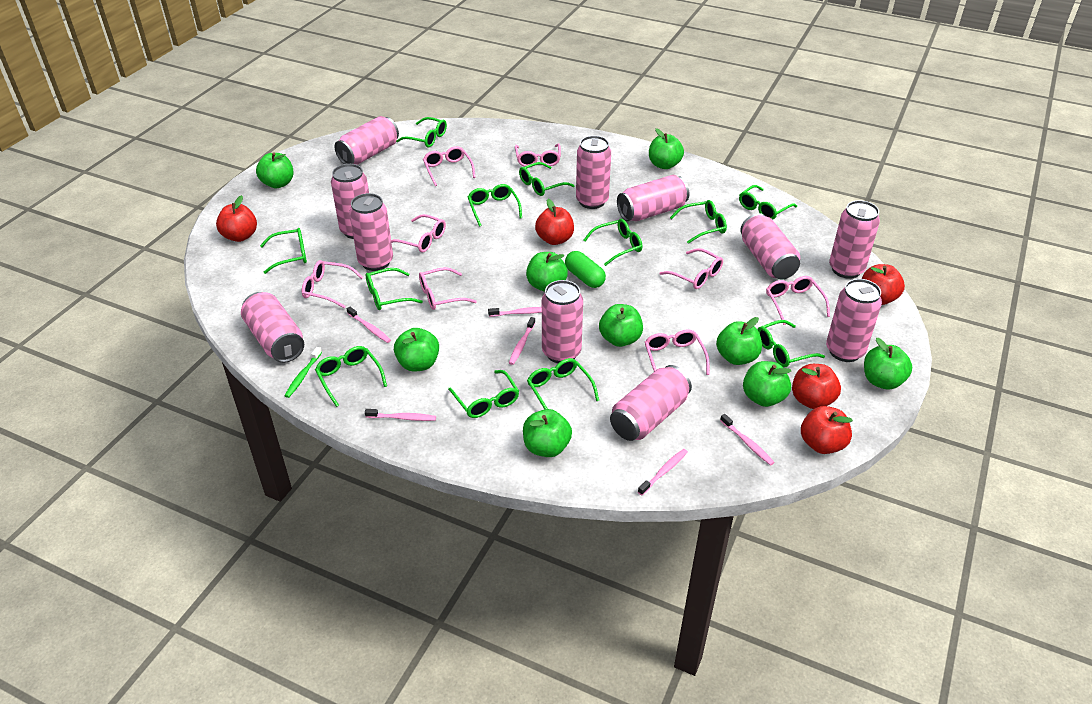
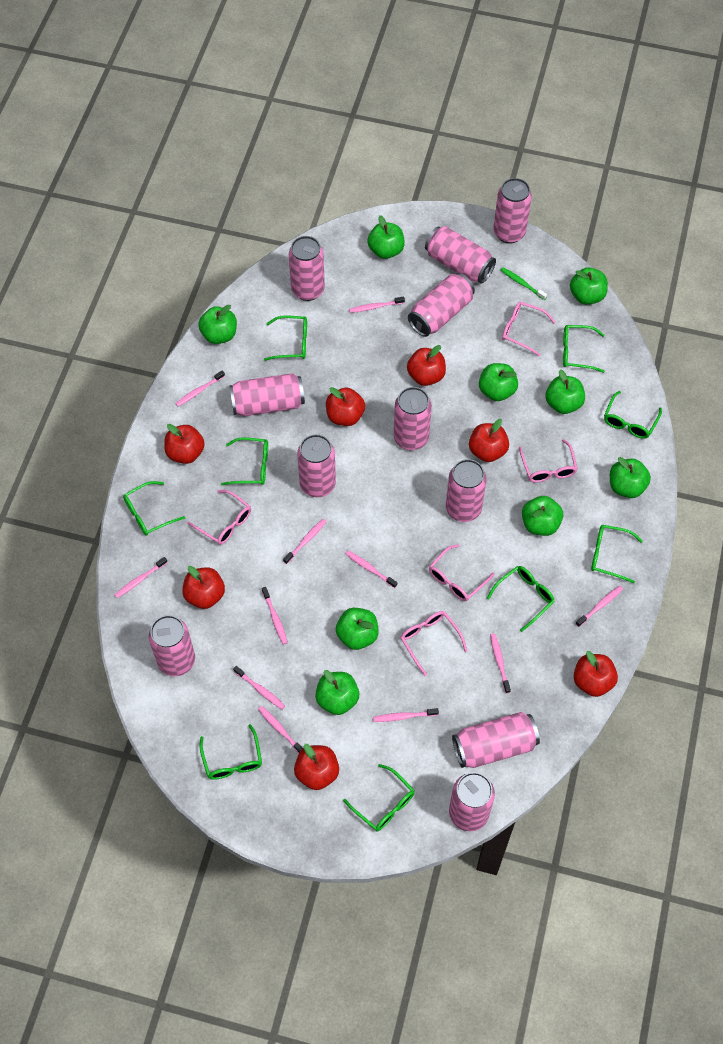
green capsule: 1 -> 0
green glasses: 12 -> 9
pink glasses: 8 -> 5
pink toothbrush: 6 -> 11
red apple: 5 -> 7

